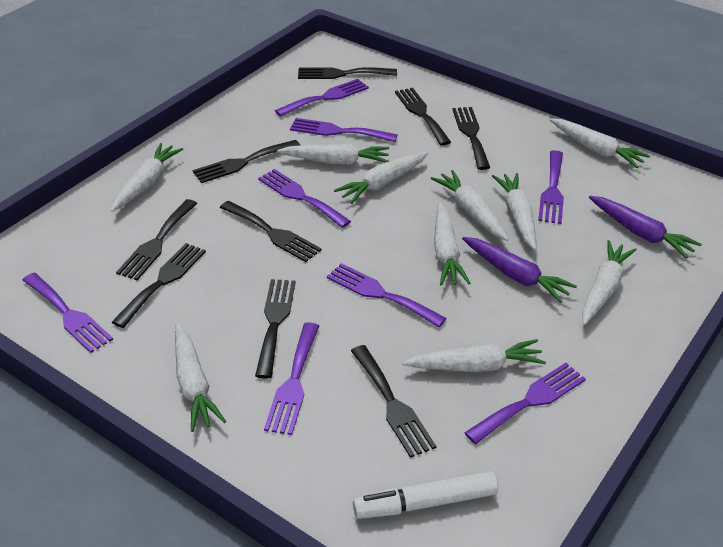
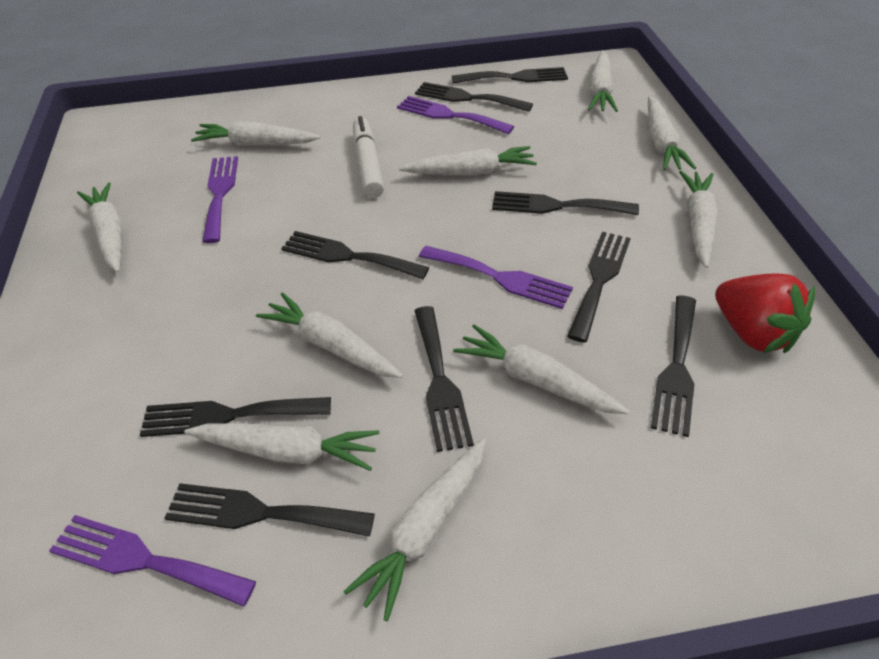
purple carrot: 2 -> 0
purple fork: 8 -> 4
red strawberry: 0 -> 1

